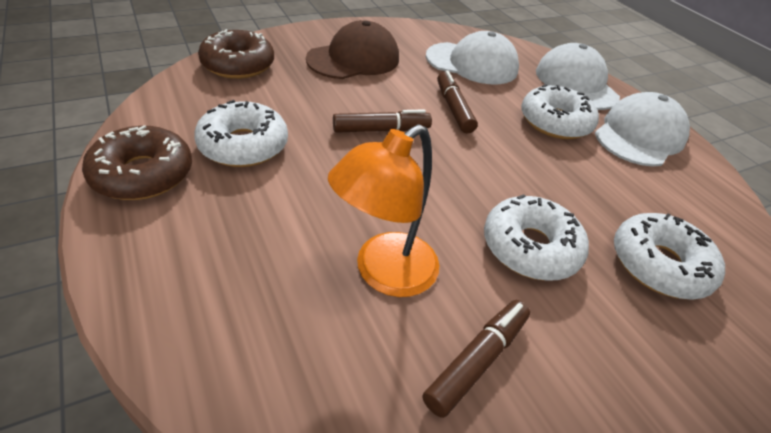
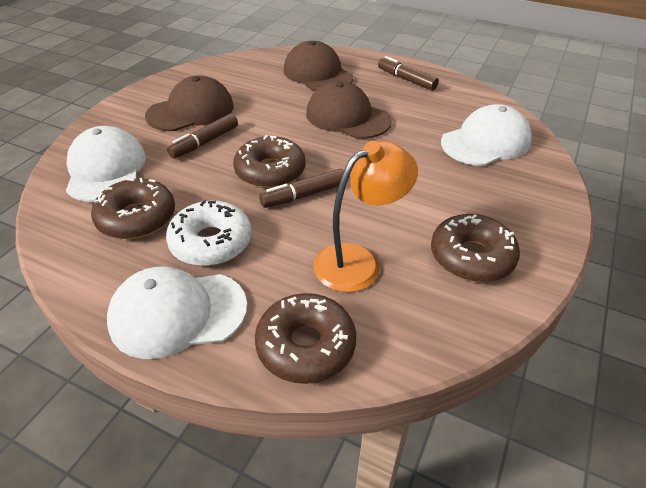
brown cap: 1 -> 3
brown donut: 2 -> 4
white donut: 4 -> 1

